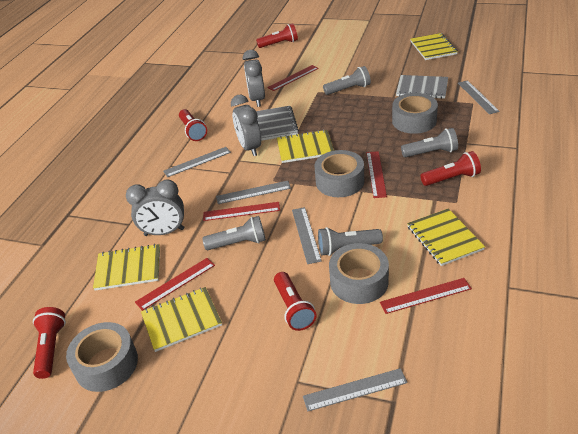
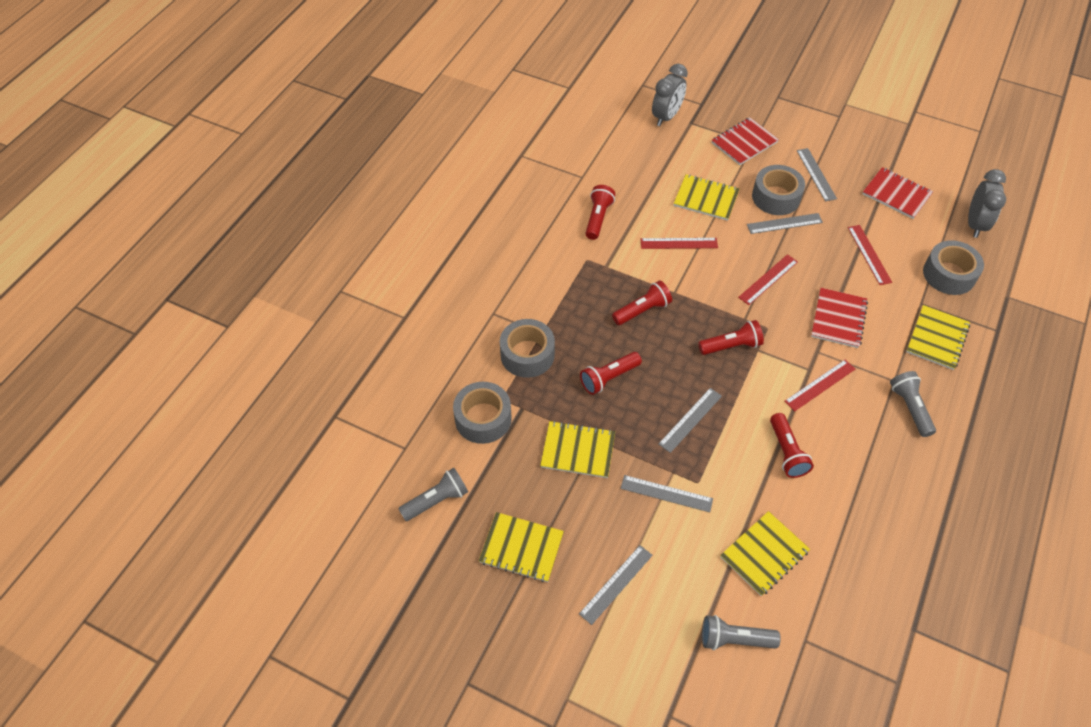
grey clock: 3 -> 2
grey flashlight: 4 -> 3
grey notebook: 2 -> 0
red notebook: 0 -> 3
red ruler: 5 -> 4

